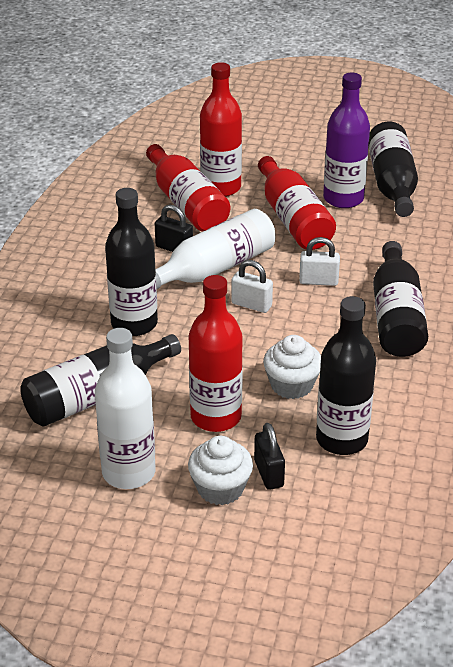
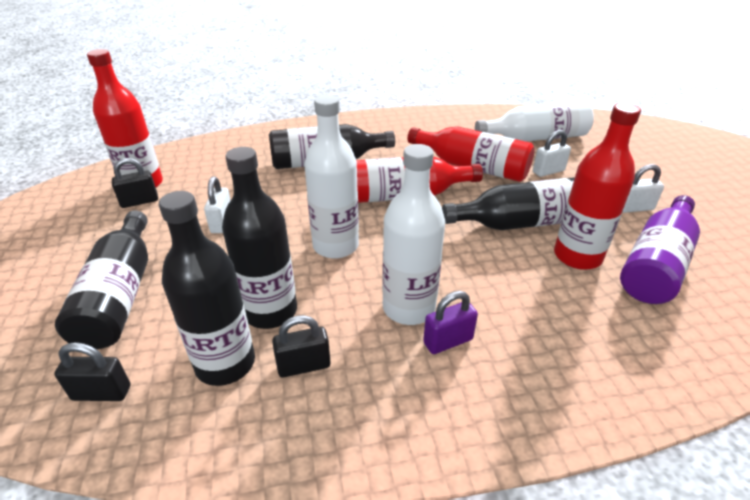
black padlock: 2 -> 3
purple padlock: 0 -> 1
white bottle: 2 -> 3
white cupcake: 2 -> 0
white padlock: 2 -> 3

